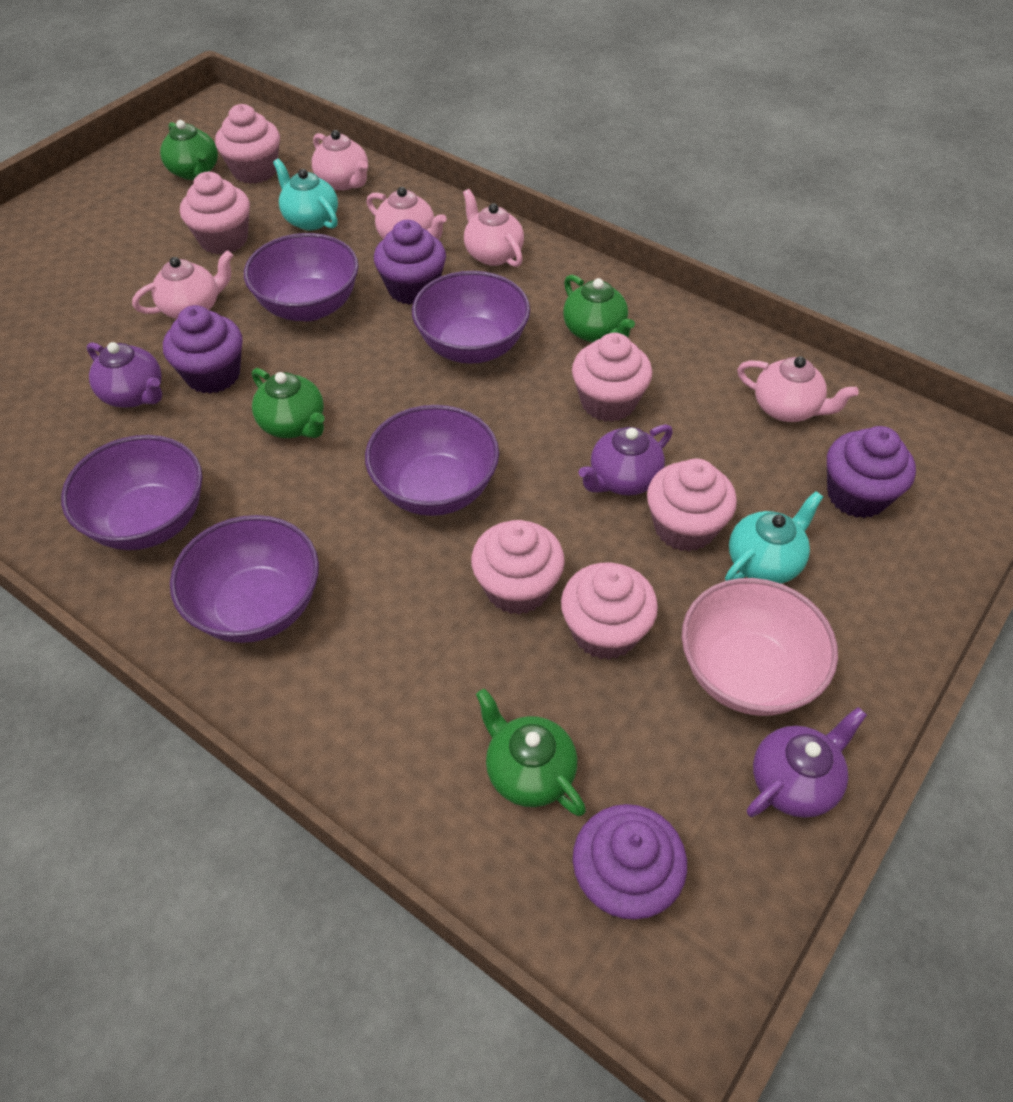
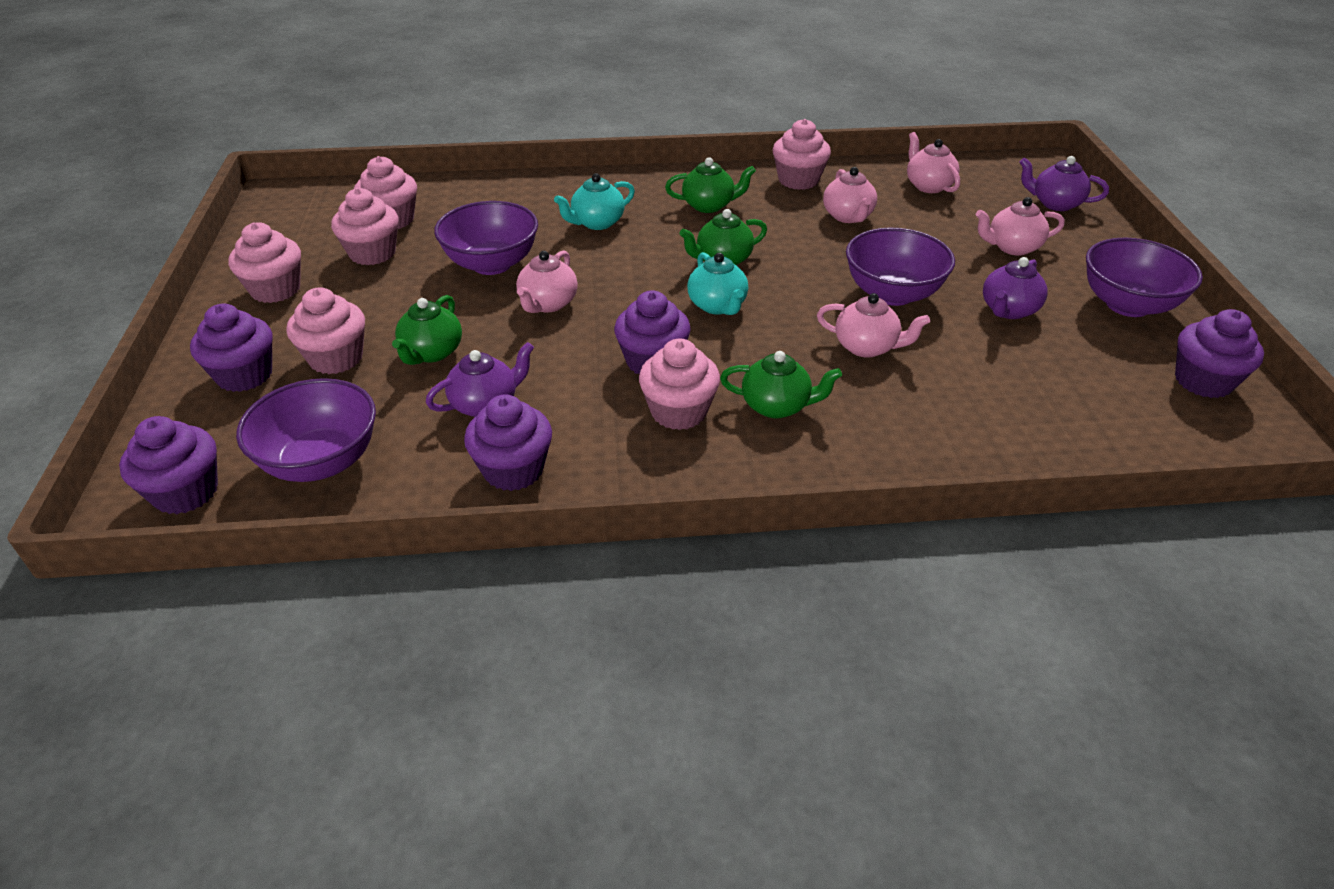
pink bowl: 1 -> 0
purple bowl: 5 -> 4
purple cupcake: 4 -> 5

